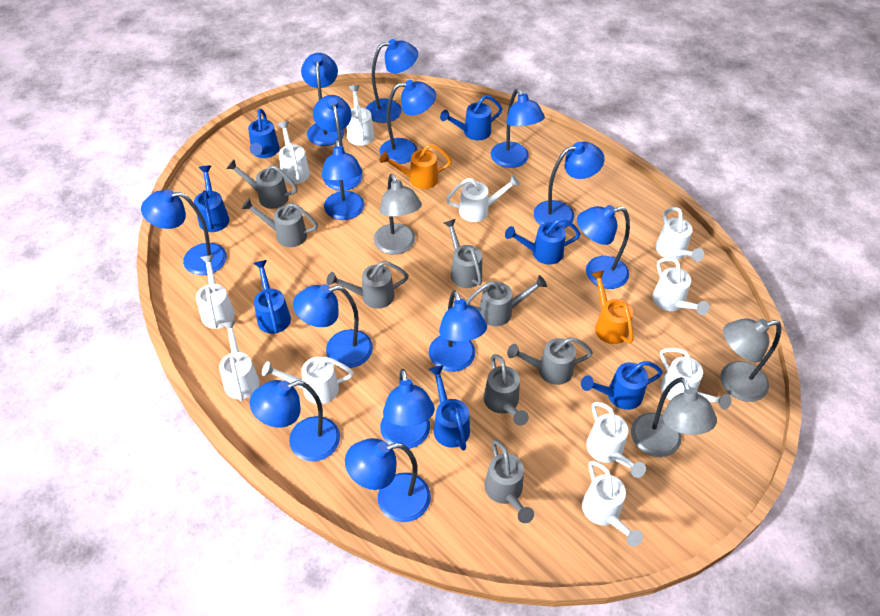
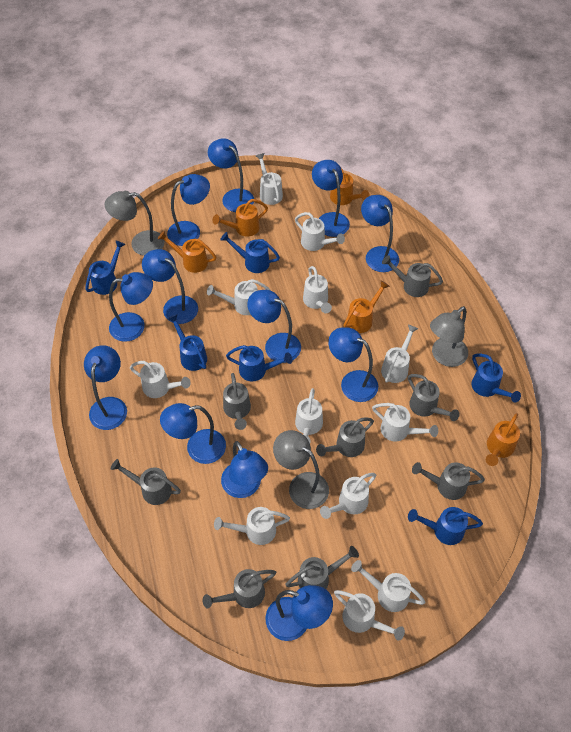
blue lamp: 14 -> 12
blue watering can: 7 -> 6
orange watering can: 2 -> 5
white watering can: 11 -> 12

